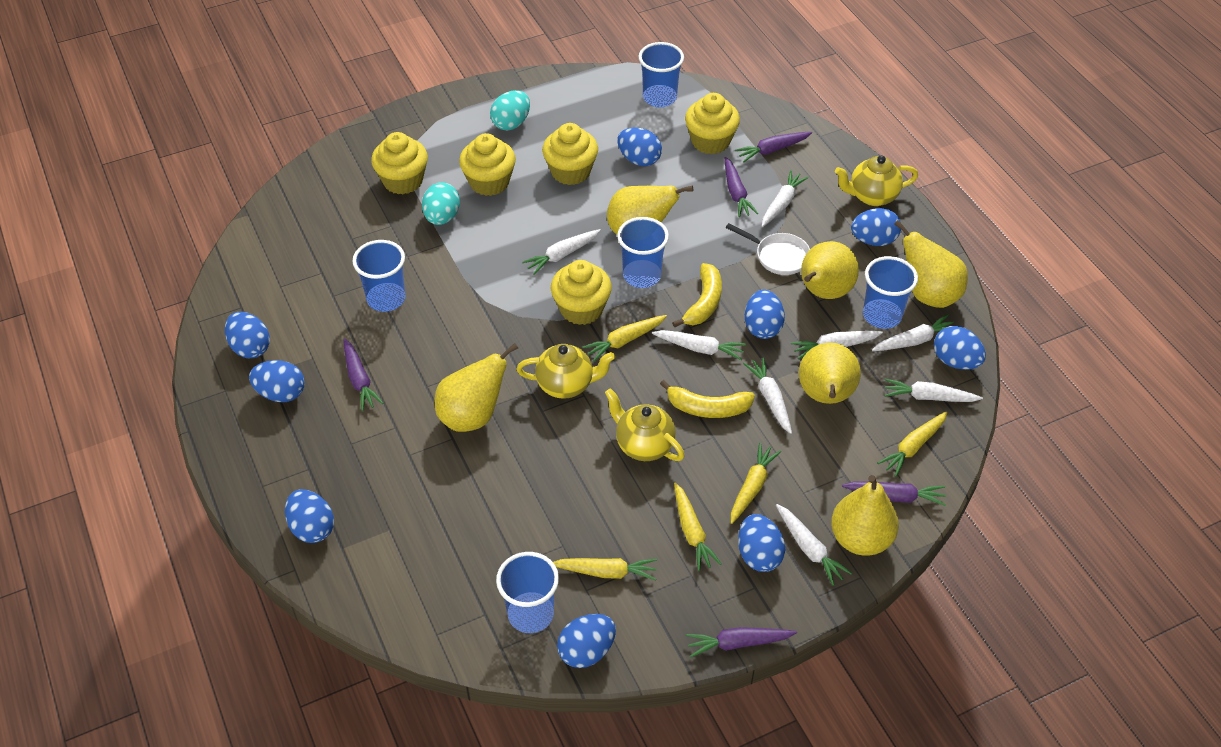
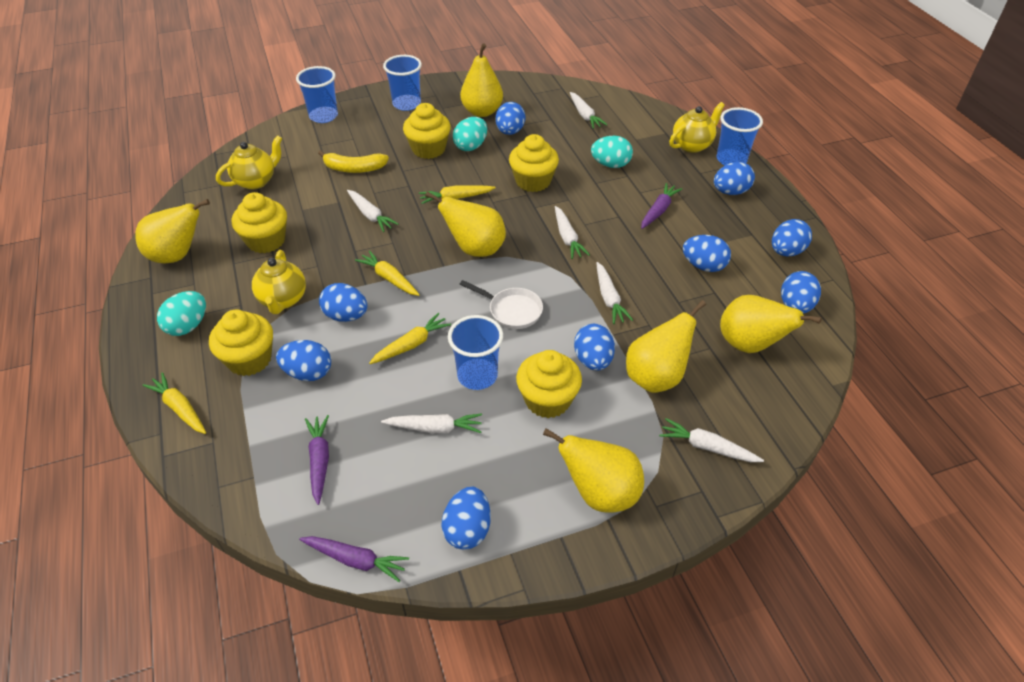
blue cup: 5 -> 4
purple carrot: 5 -> 3
turquoise egg: 2 -> 3
white carrot: 8 -> 6
yellow banana: 2 -> 1
yellow carrot: 5 -> 4

